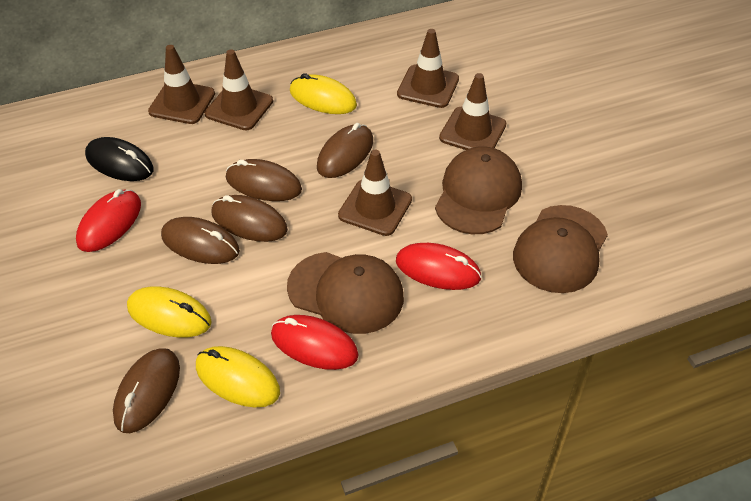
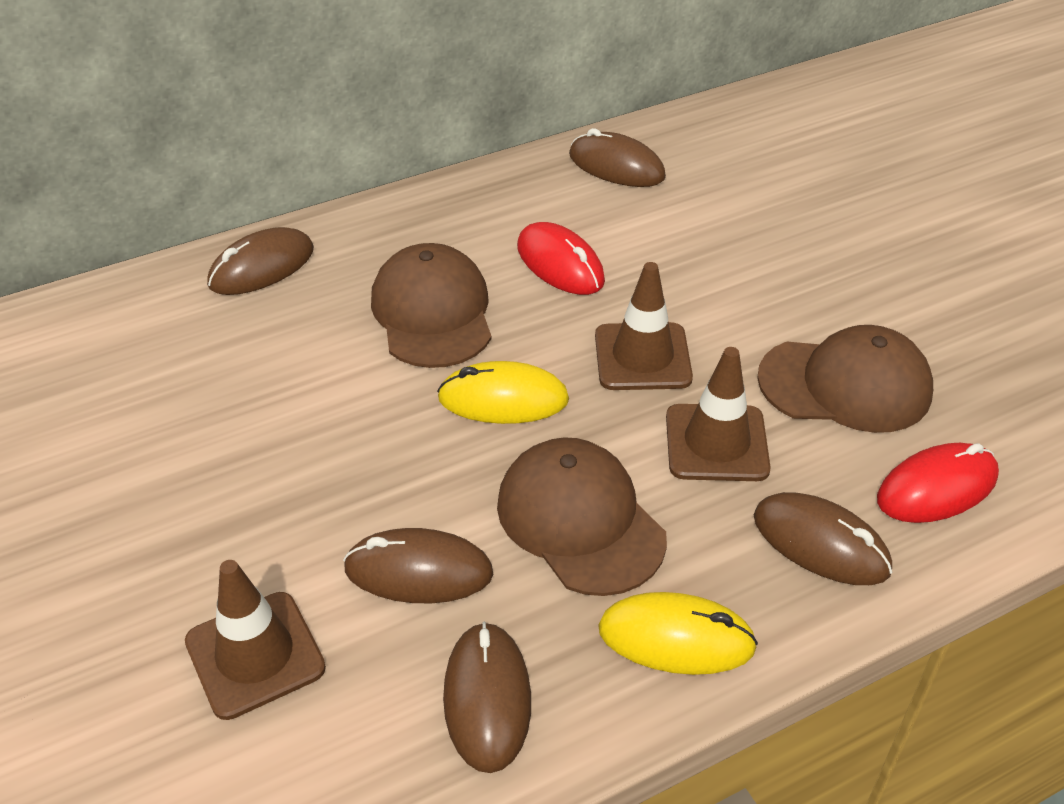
black mouse: 1 -> 0
brown traffic cone: 5 -> 3
red mouse: 3 -> 2
yellow mouse: 3 -> 2

